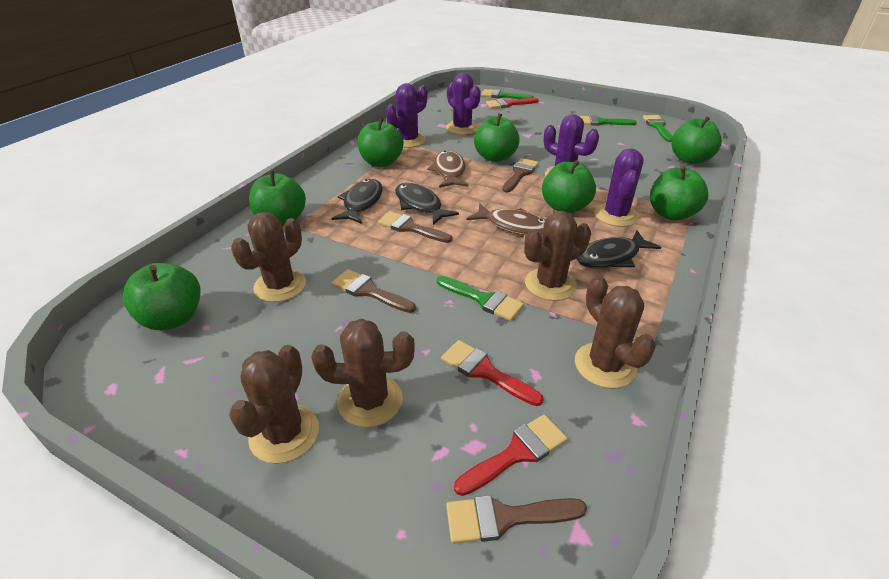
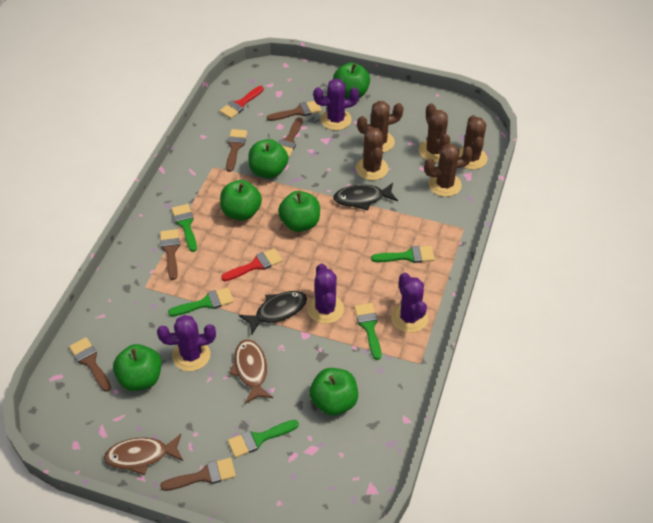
black fish: 3 -> 2
brown brush: 4 -> 6
green apple: 7 -> 6
green brush: 4 -> 5
red brush: 3 -> 2

